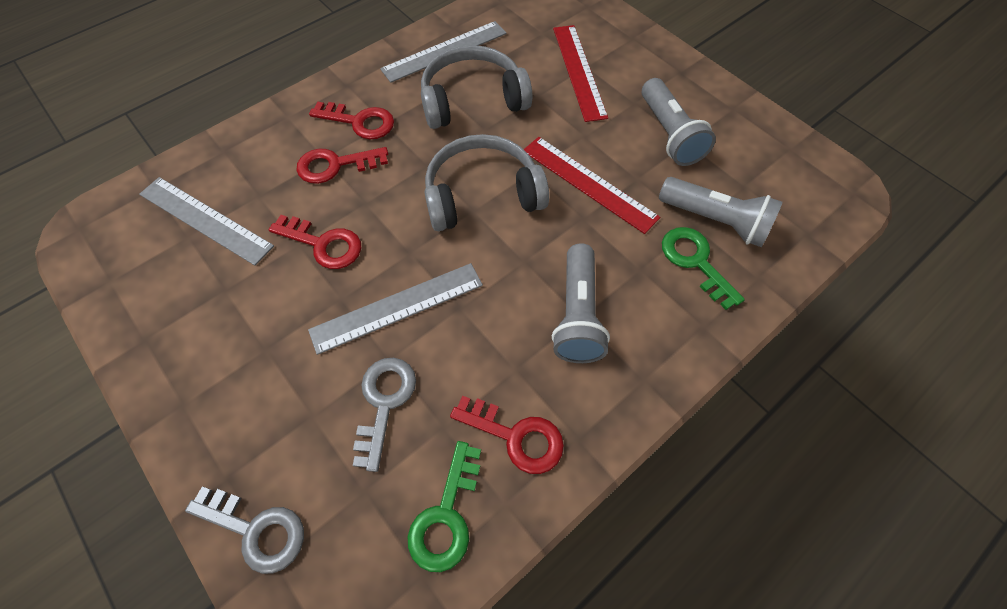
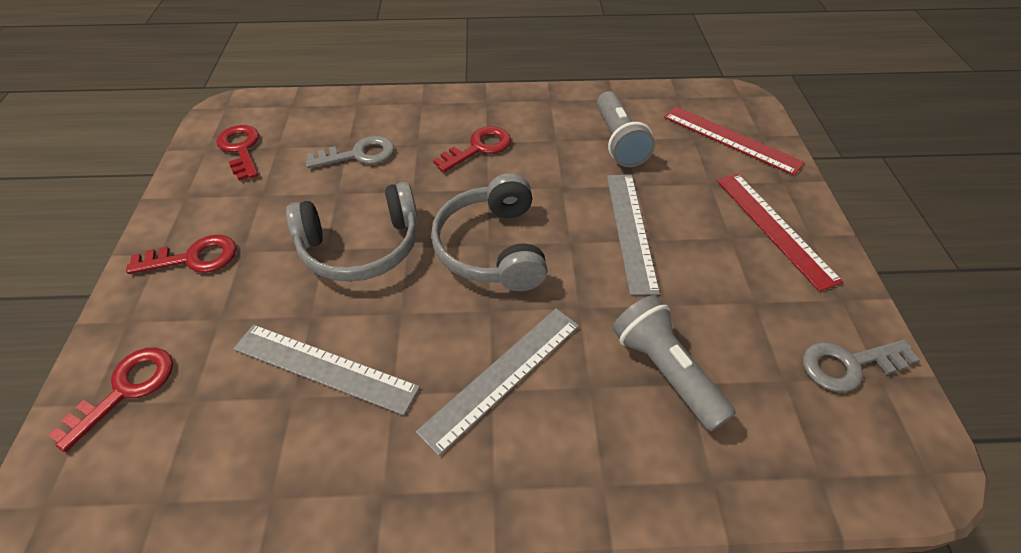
green key: 2 -> 0
grey flashlight: 3 -> 2

